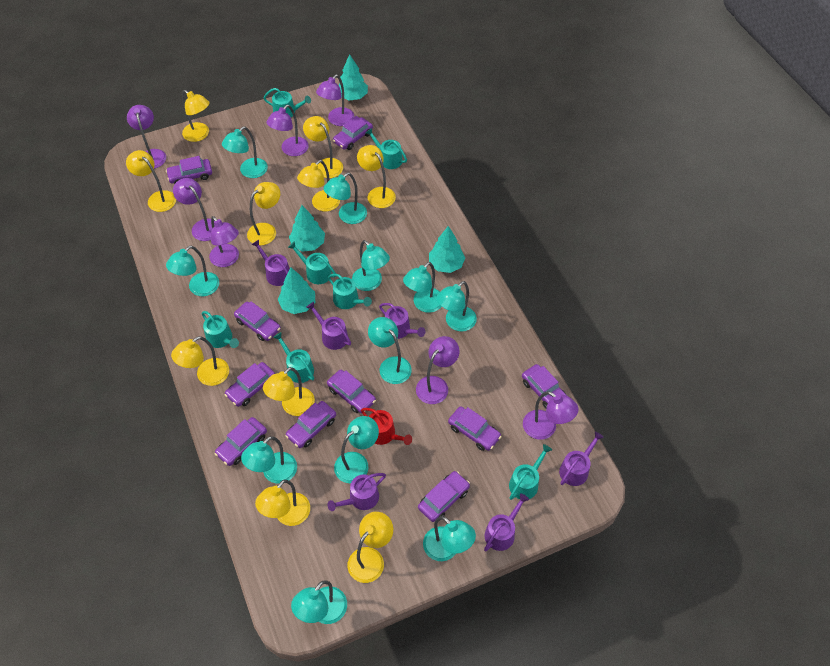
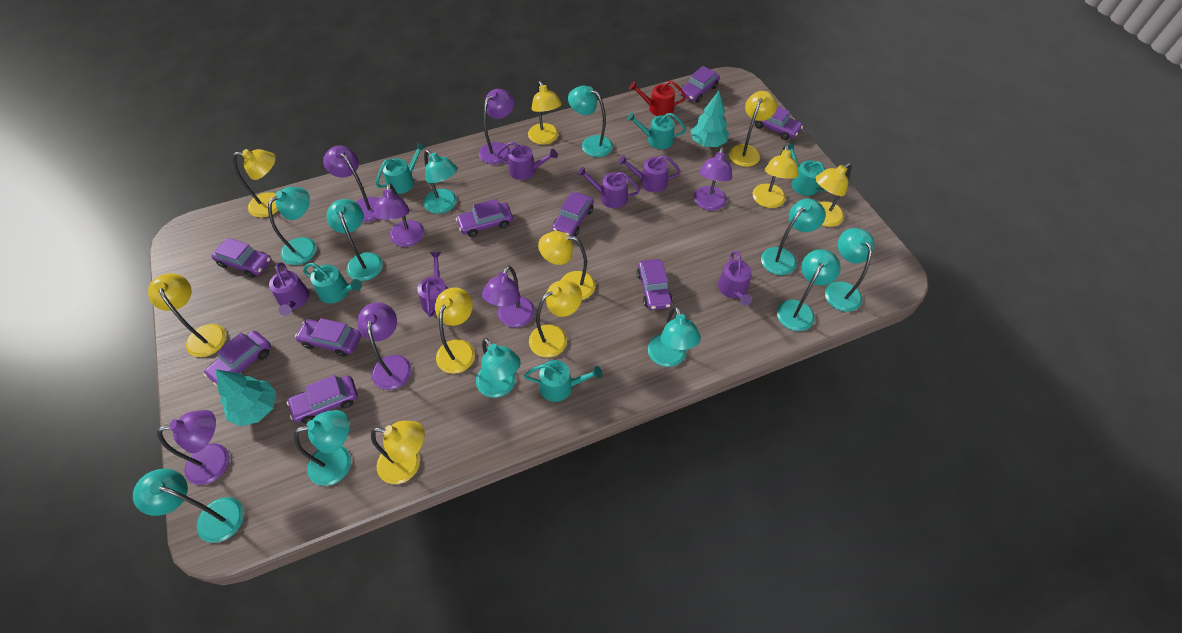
purple car: 10 -> 9
turquoise tree: 4 -> 2
turquoise watering can: 7 -> 5

